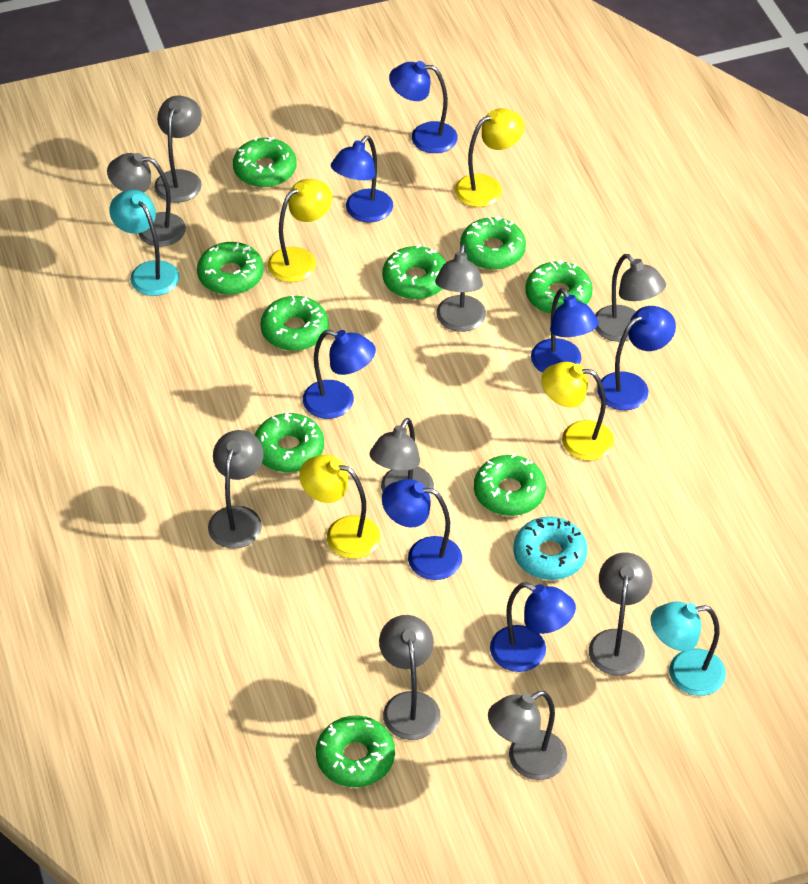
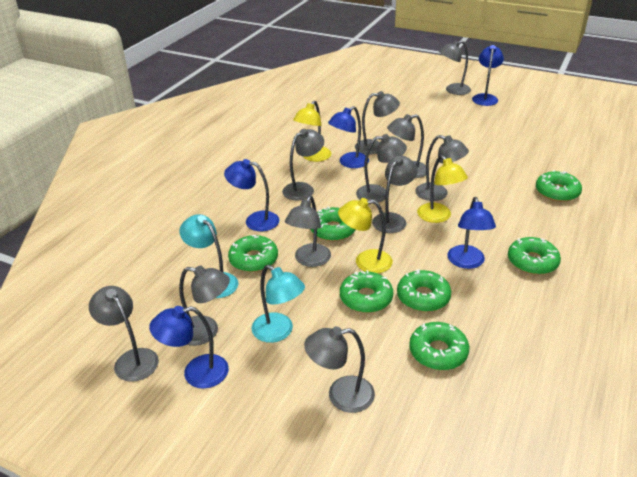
blue lamp: 7 -> 5
green donut: 9 -> 7
grey lamp: 9 -> 11
turquoise donut: 1 -> 0
yellow lamp: 4 -> 3

